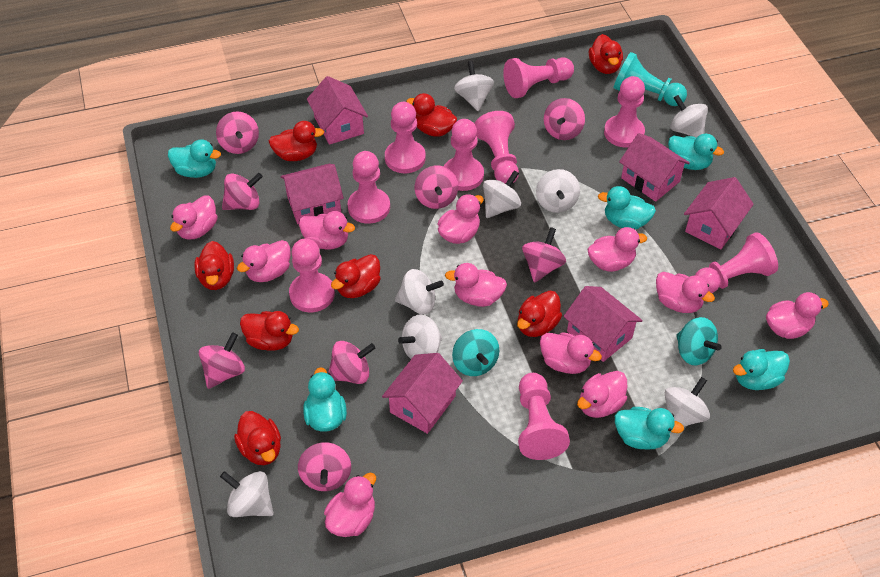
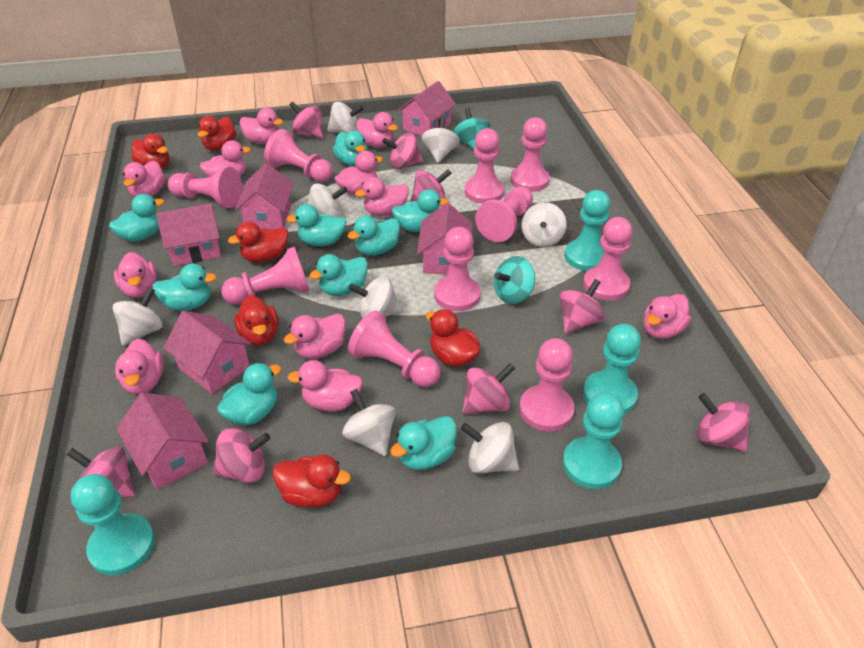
pink pawn: 9 -> 10
red duck: 8 -> 6
turquoise duck: 6 -> 9
turquoise pawn: 1 -> 4

